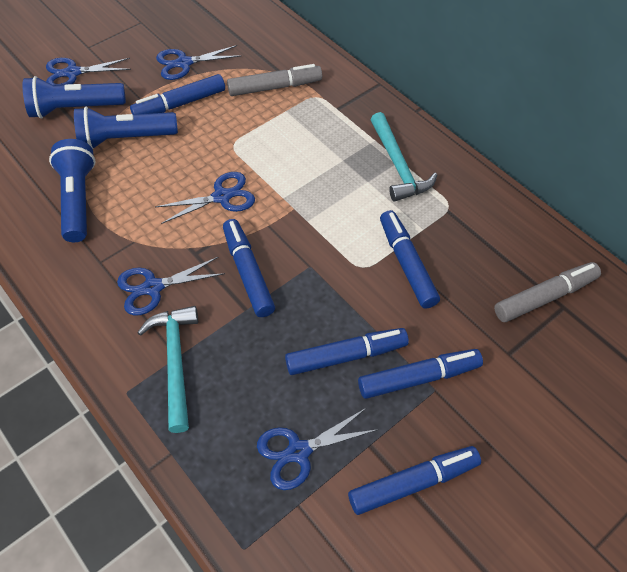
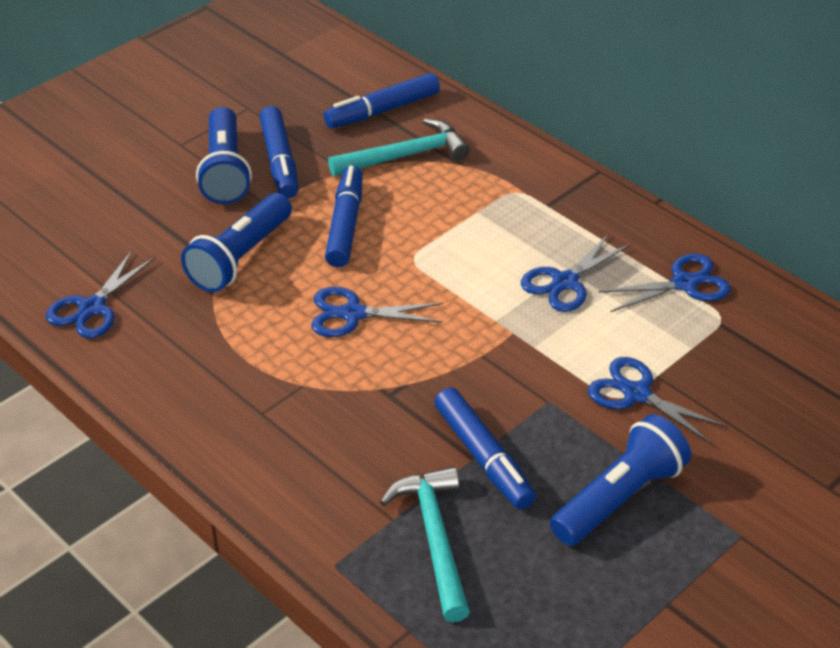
blue marker: 6 -> 4
grey marker: 2 -> 0

